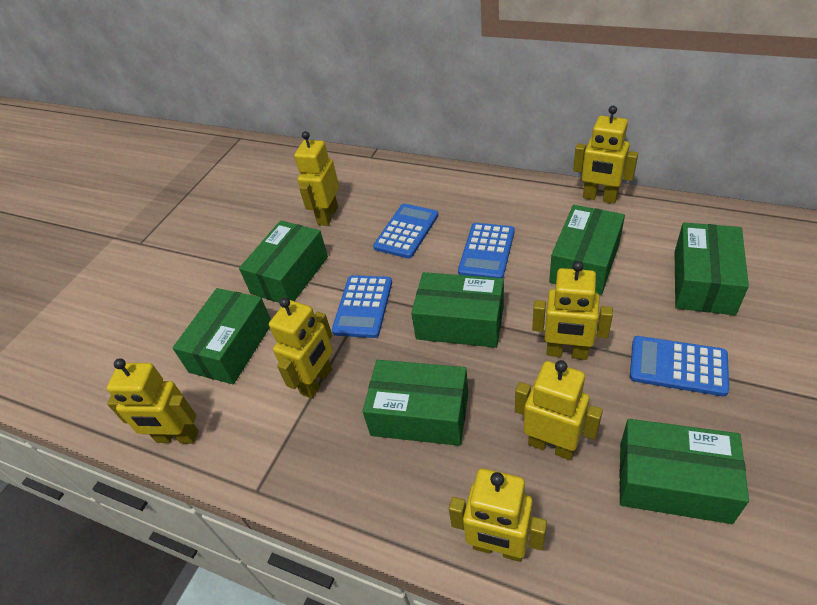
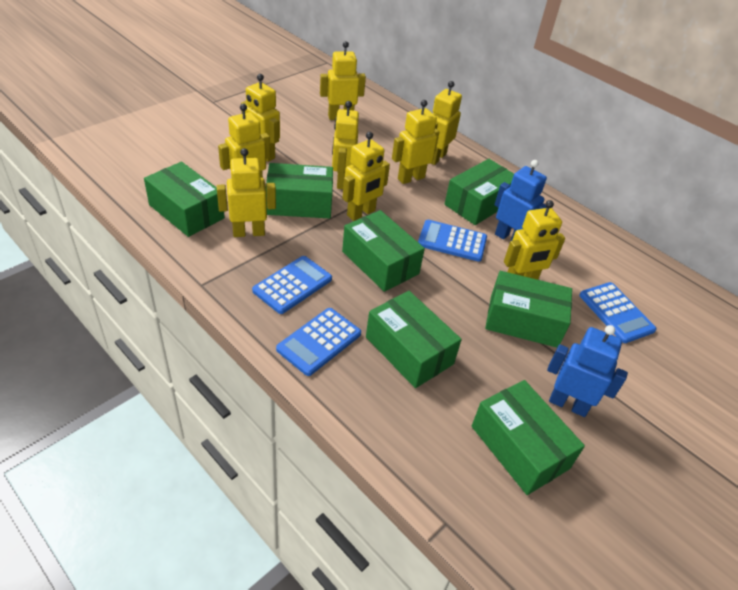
blue robot: 0 -> 2
yellow robot: 7 -> 9

